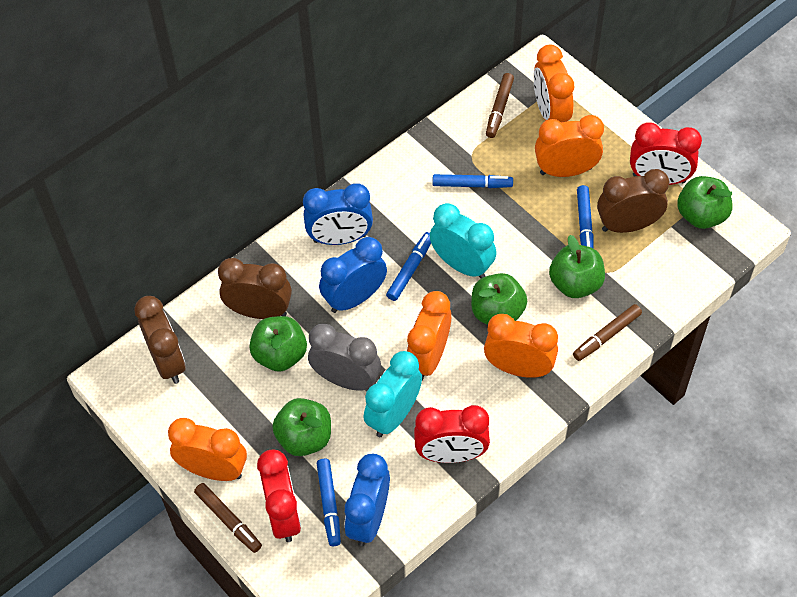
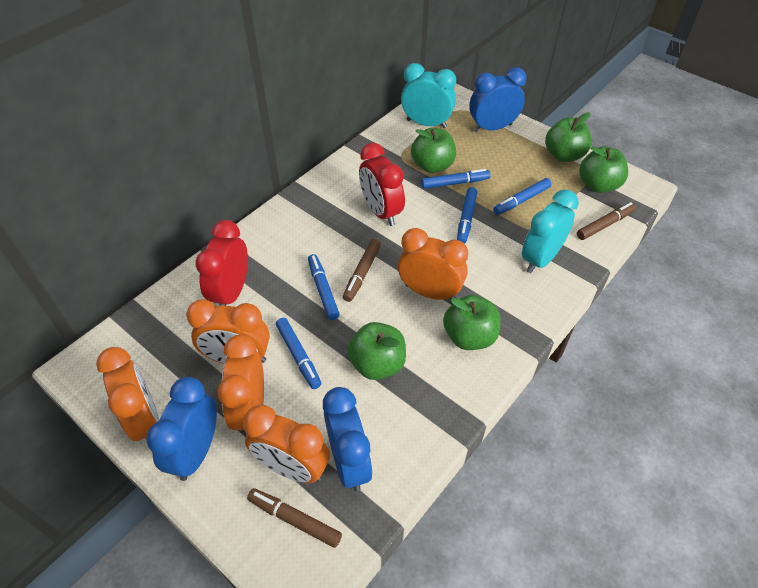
blue marker: 4 -> 5
brown clock: 3 -> 0
grey clock: 1 -> 0
red clock: 3 -> 2

